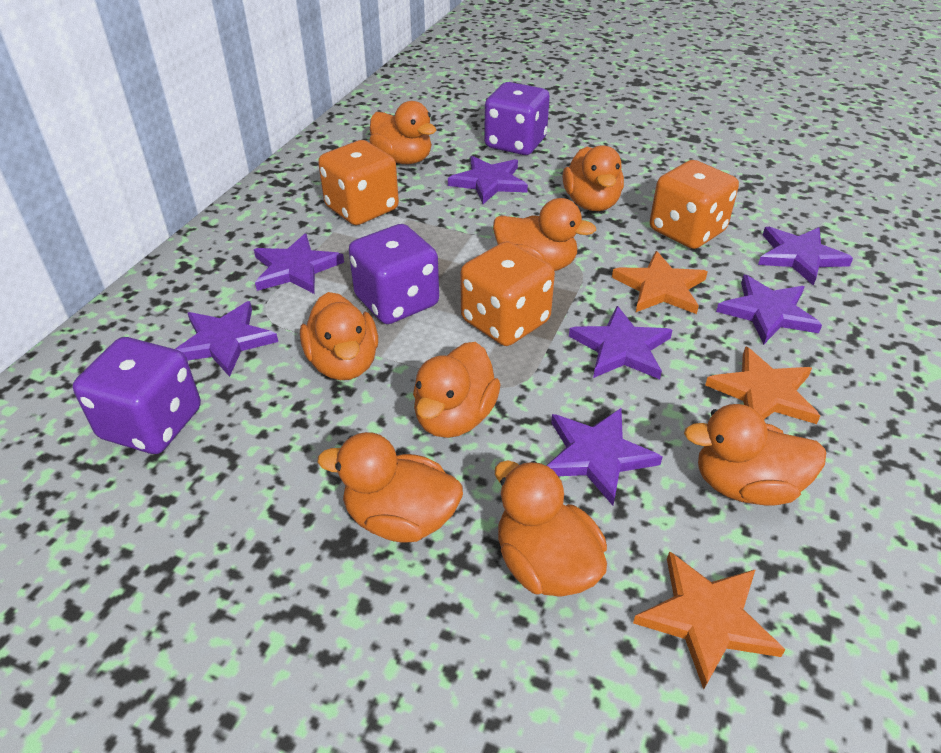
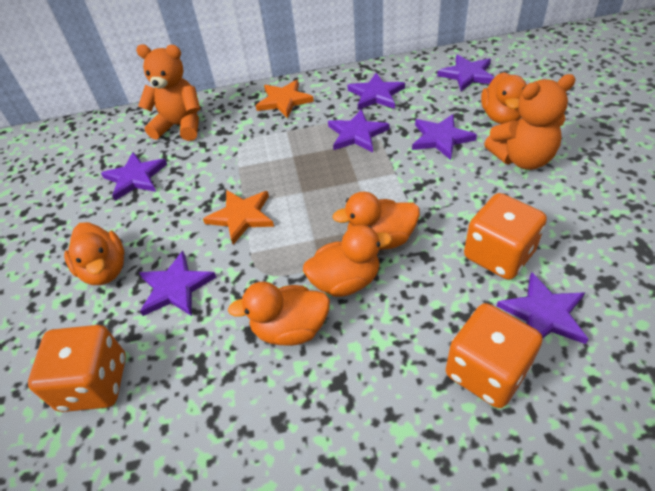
orange duck: 8 -> 5
orange star: 3 -> 2
orange teddy bear: 0 -> 2
purple dice: 3 -> 0

